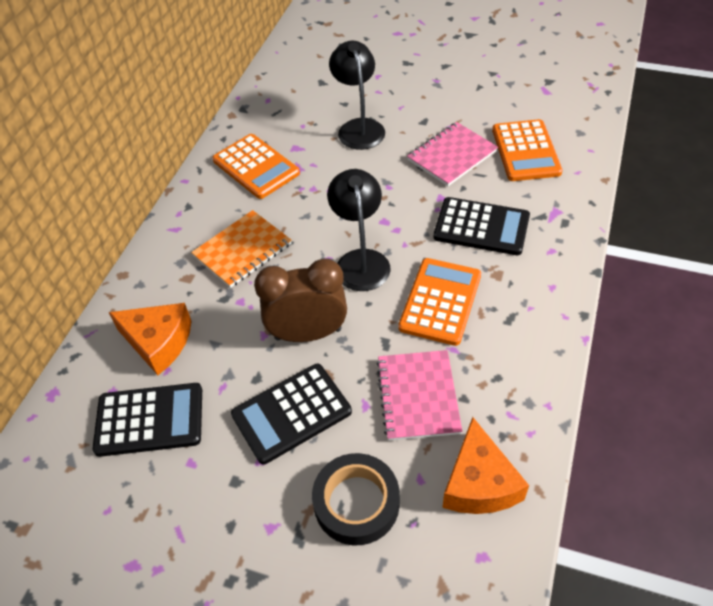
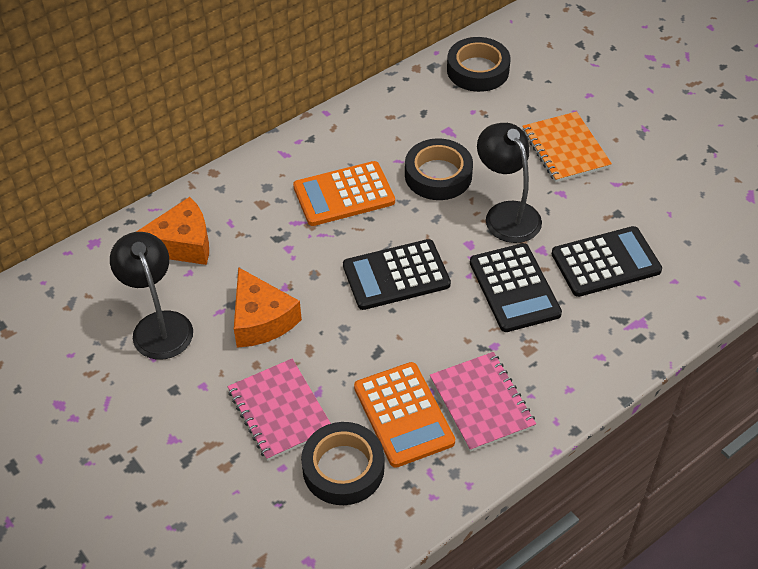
black tape: 1 -> 3
brown clock: 1 -> 0
orange calculator: 3 -> 2

